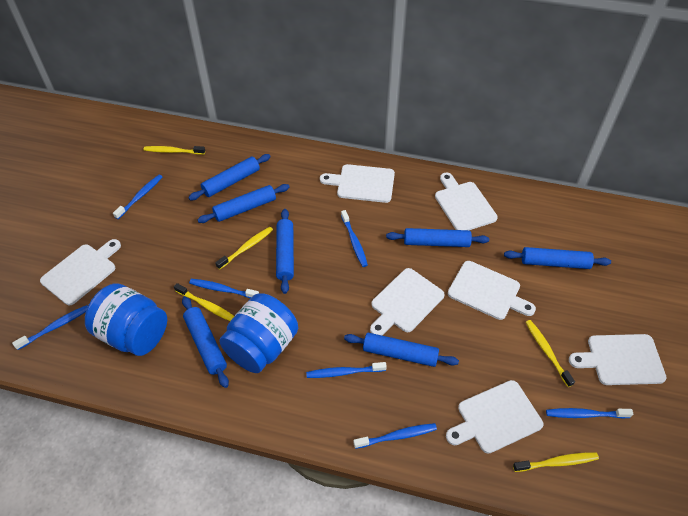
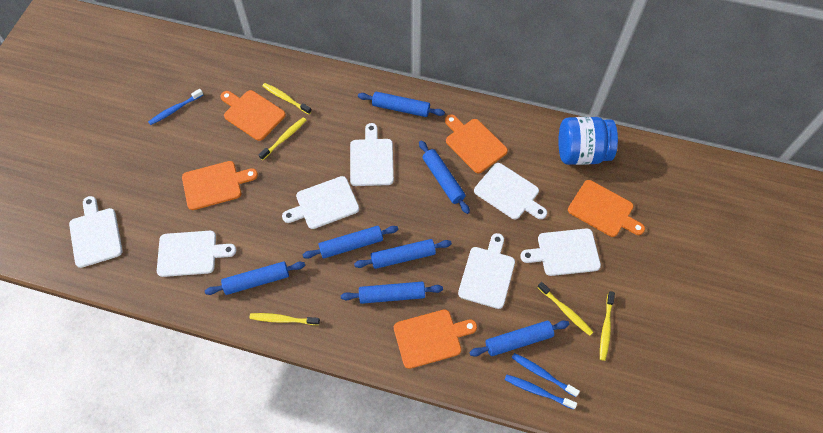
blue jar: 2 -> 1
blue toothbrush: 7 -> 3
orange cutting board: 0 -> 5

